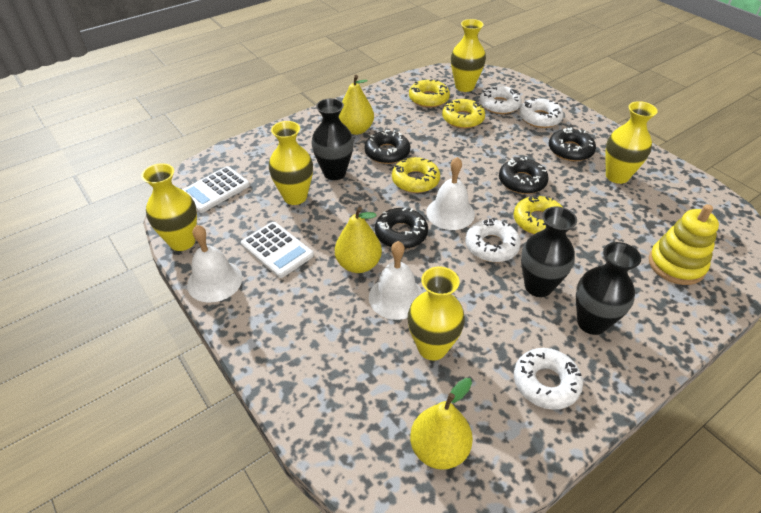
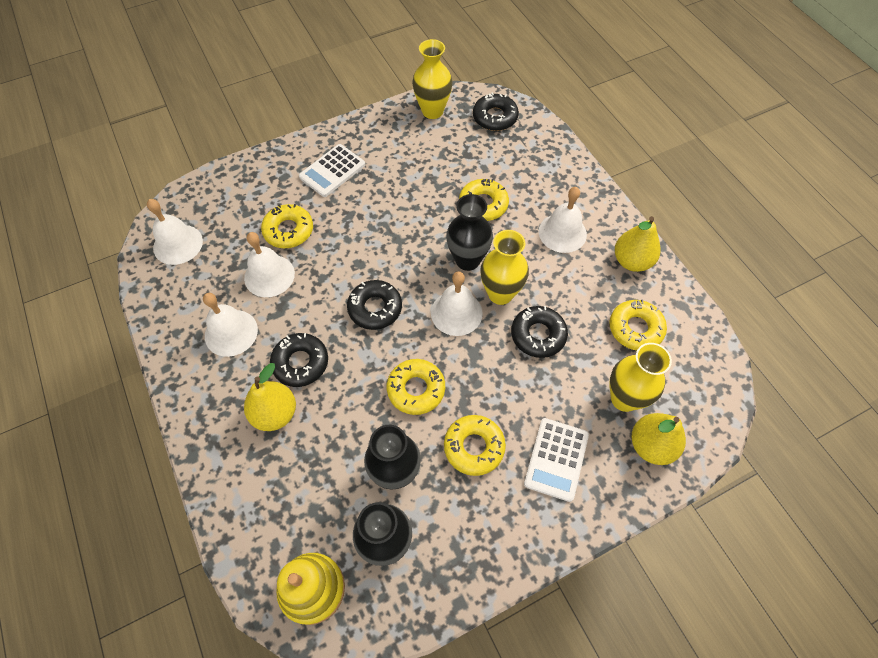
white bell: 3 -> 5
white donut: 4 -> 0
yellow donut: 4 -> 5
yellow vase: 5 -> 3

